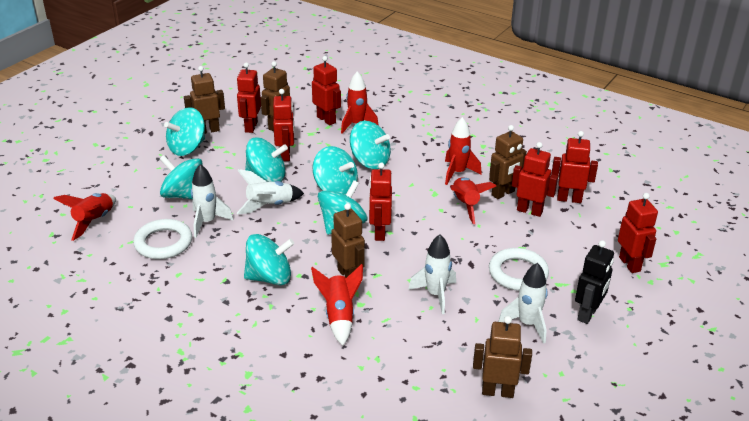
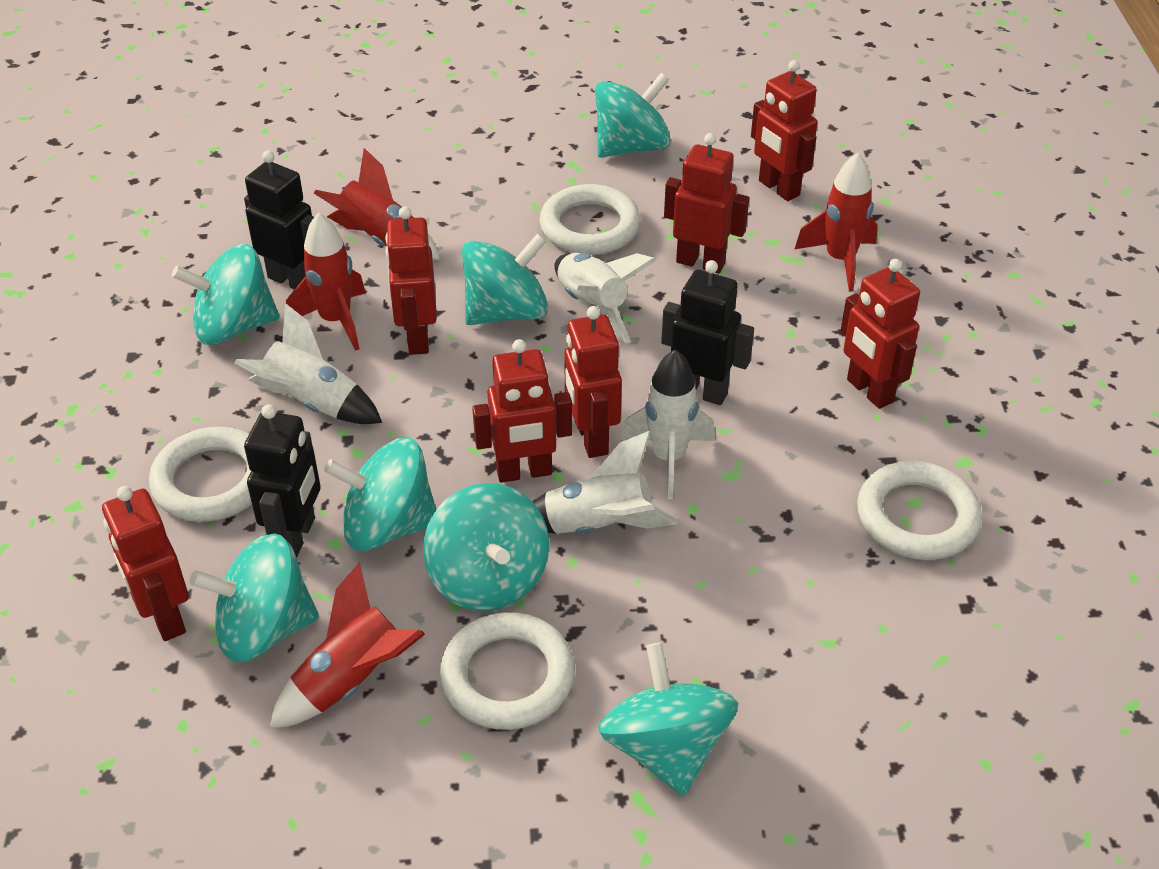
black robot: 1 -> 3
brown robot: 5 -> 0
red rocket: 5 -> 4
white ring: 2 -> 4

